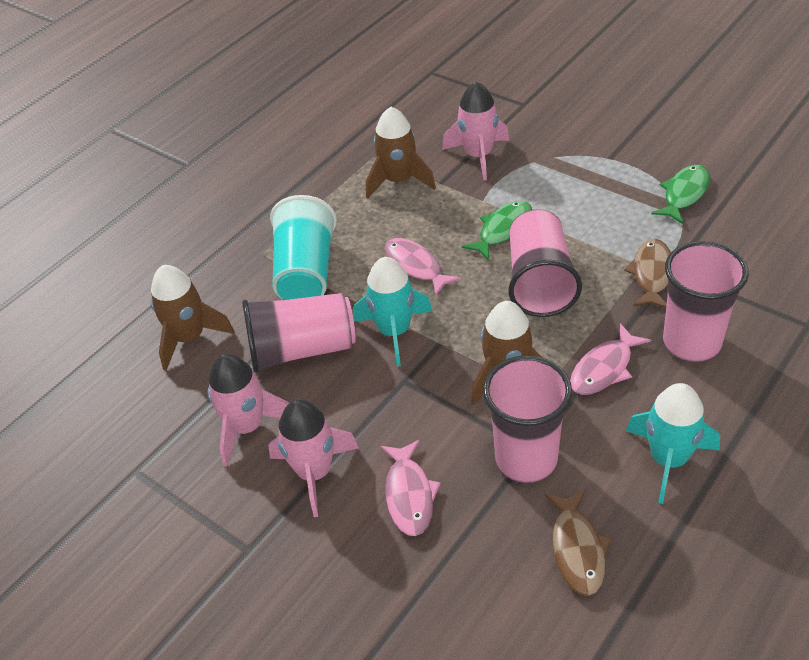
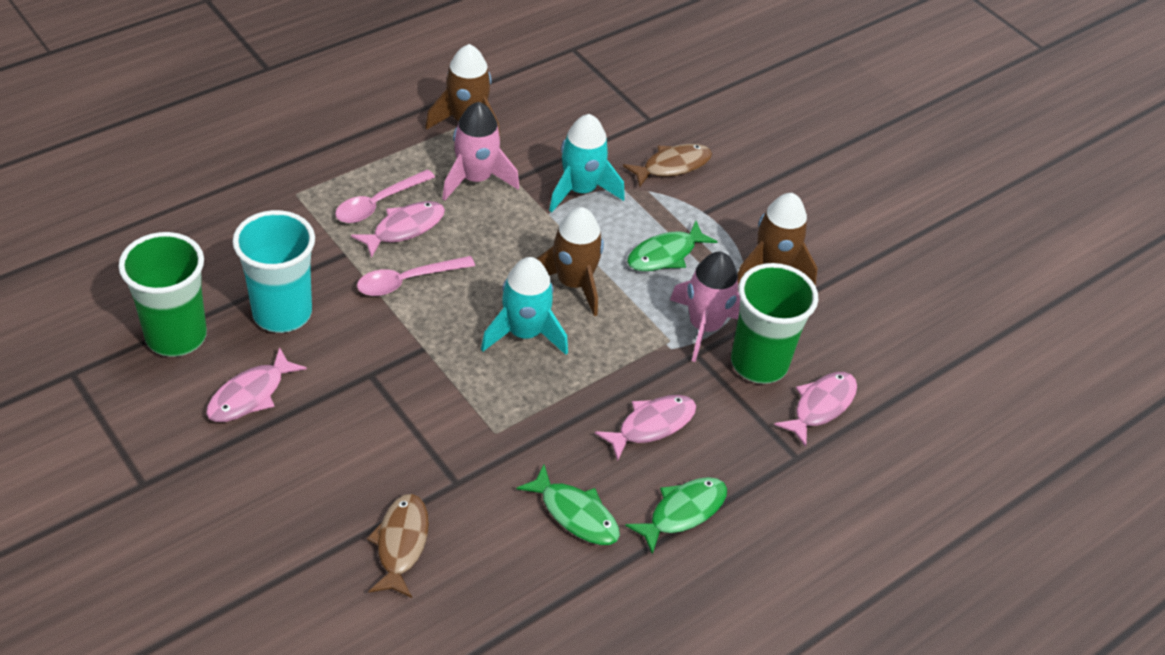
green cup: 0 -> 2
green fish: 2 -> 3
pink cup: 4 -> 0
pink fish: 3 -> 4
pink rocket: 3 -> 2
pink spoon: 0 -> 2

